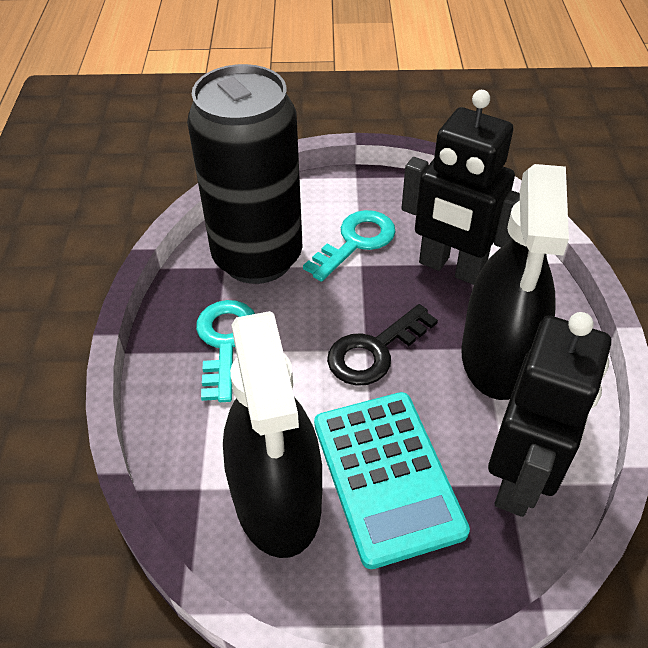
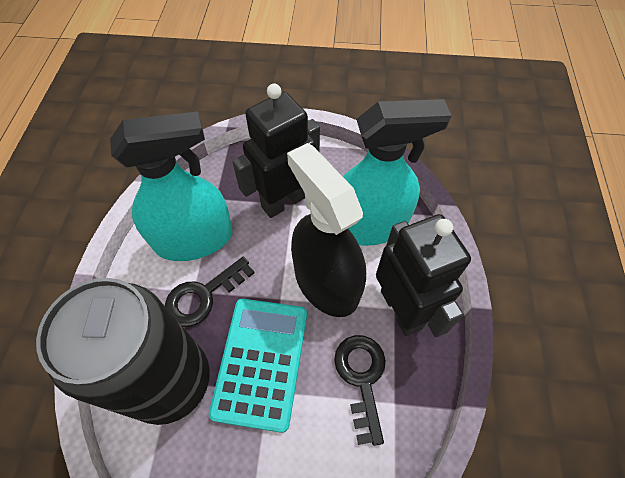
black key: 1 -> 2
black spray bottle: 2 -> 1
turquoise key: 2 -> 0
turquoise spray bottle: 0 -> 2

